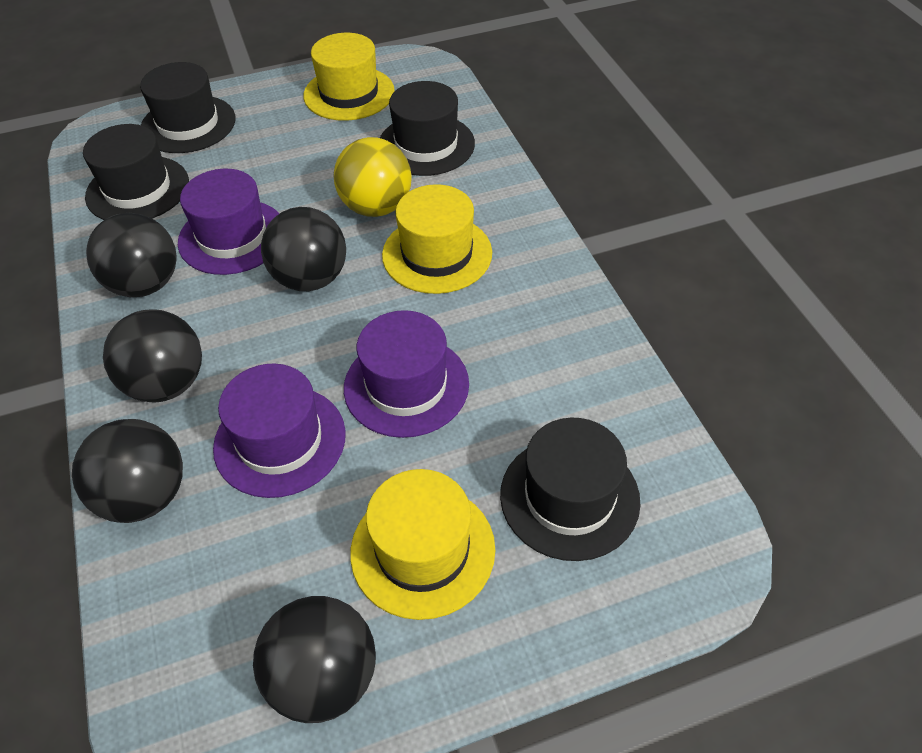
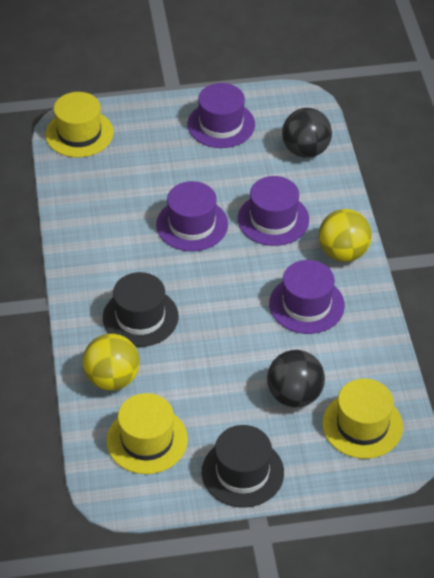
black ball: 5 -> 2
black hat: 4 -> 2
purple hat: 3 -> 4
yellow ball: 1 -> 2

